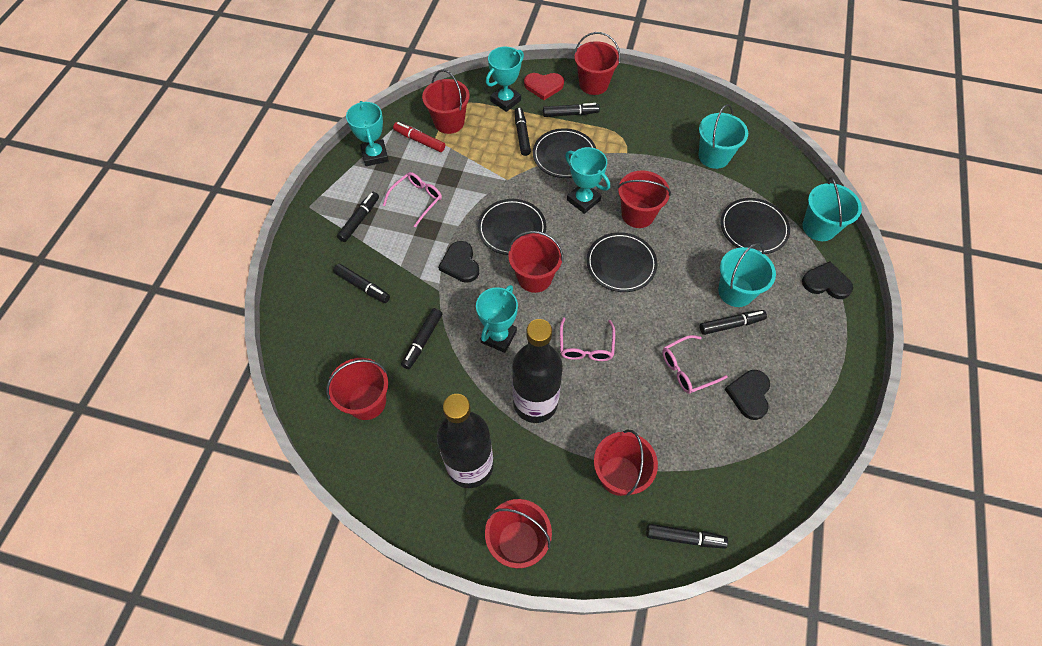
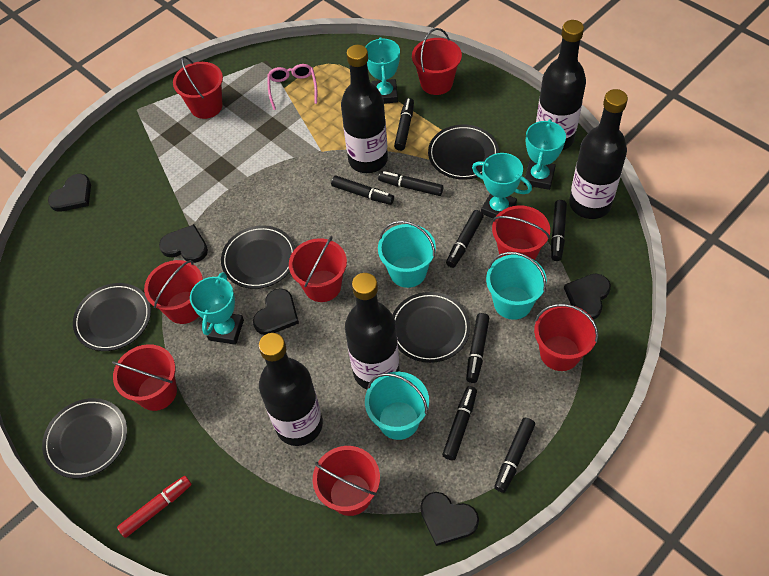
black bottle: 2 -> 5
black heart: 3 -> 5
black marker: 7 -> 8
black plate: 4 -> 5
pink glasses: 3 -> 1
red bucket: 7 -> 8
red heart: 1 -> 0

